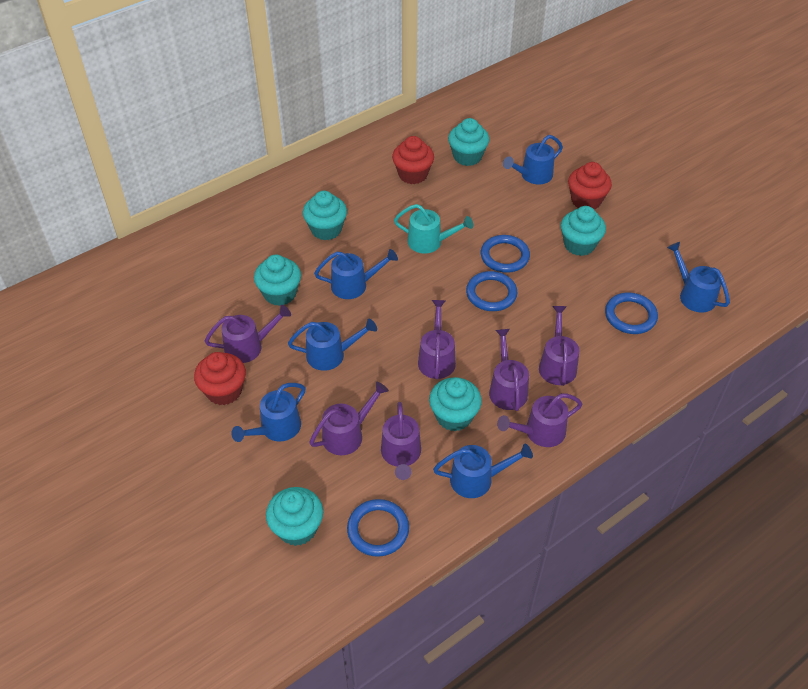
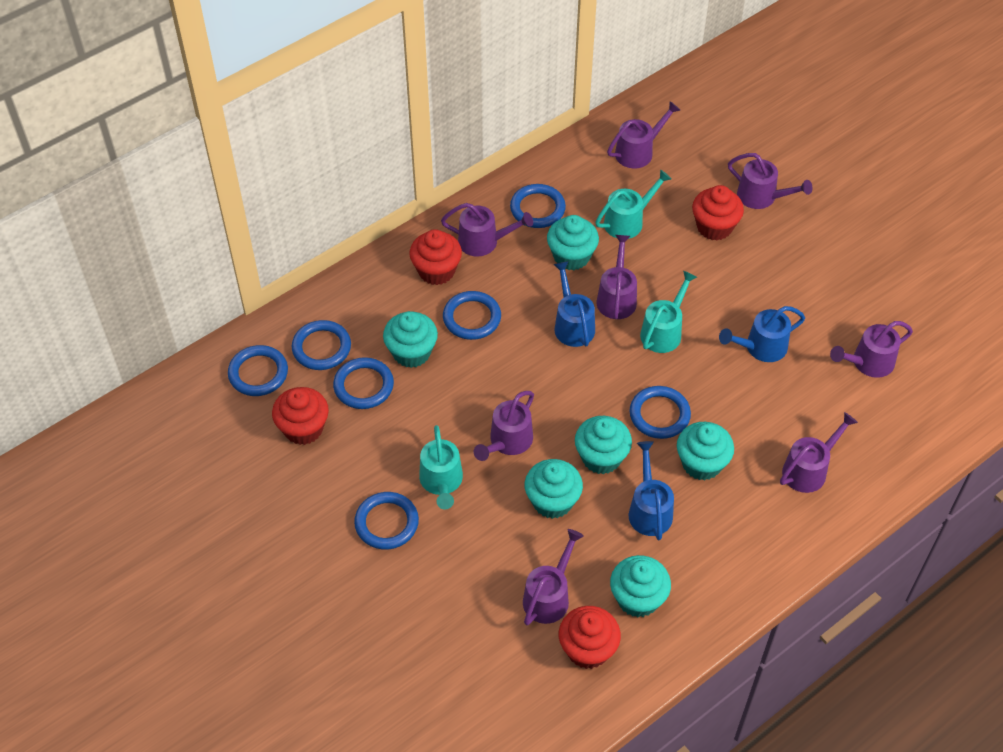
blue ring: 4 -> 7
blue watering can: 6 -> 3
purple watering can: 7 -> 8
red cupcake: 3 -> 4
turquoise watering can: 1 -> 3

